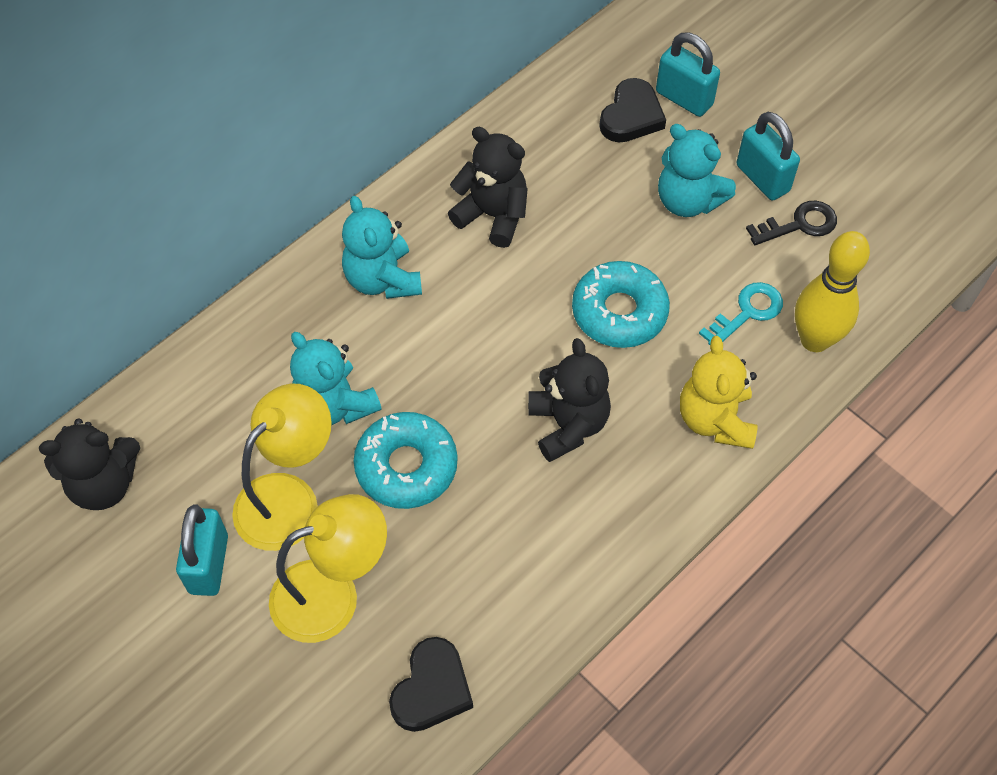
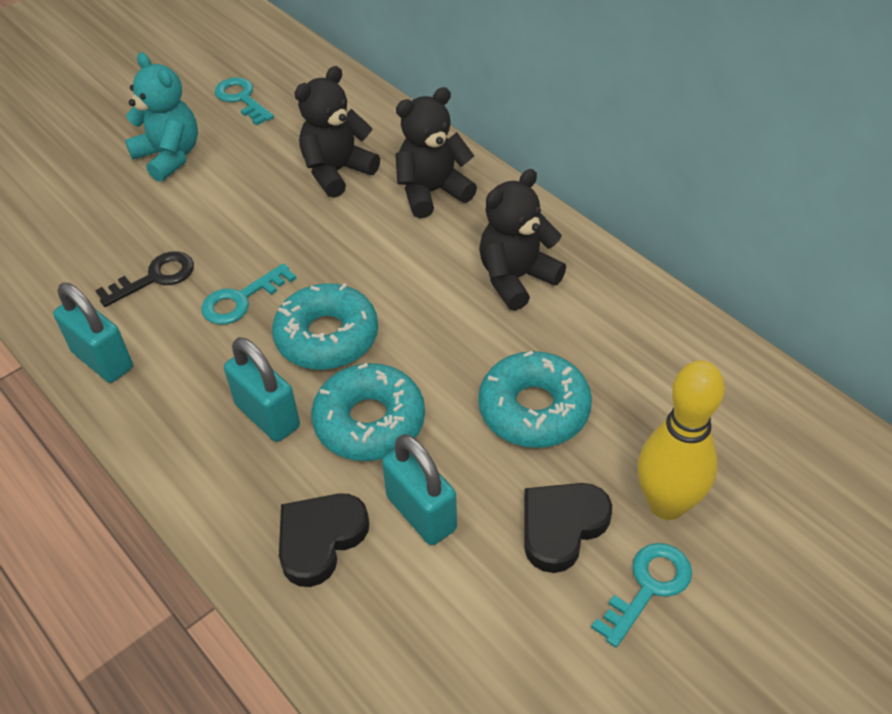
turquoise donut: 2 -> 3
turquoise key: 1 -> 3
turquoise teddy bear: 3 -> 1
yellow lamp: 2 -> 0
yellow teddy bear: 1 -> 0

